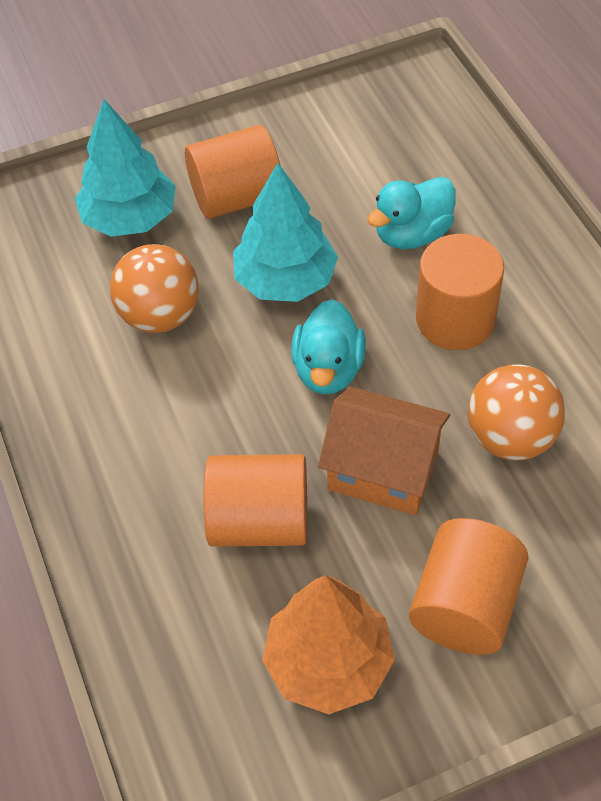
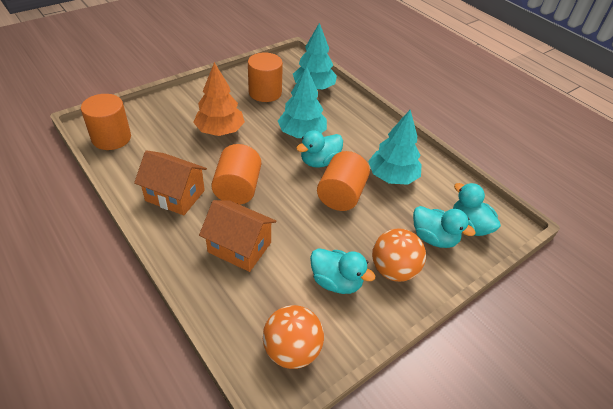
orange house: 1 -> 2
turquoise duck: 2 -> 4
turquoise tree: 2 -> 3

